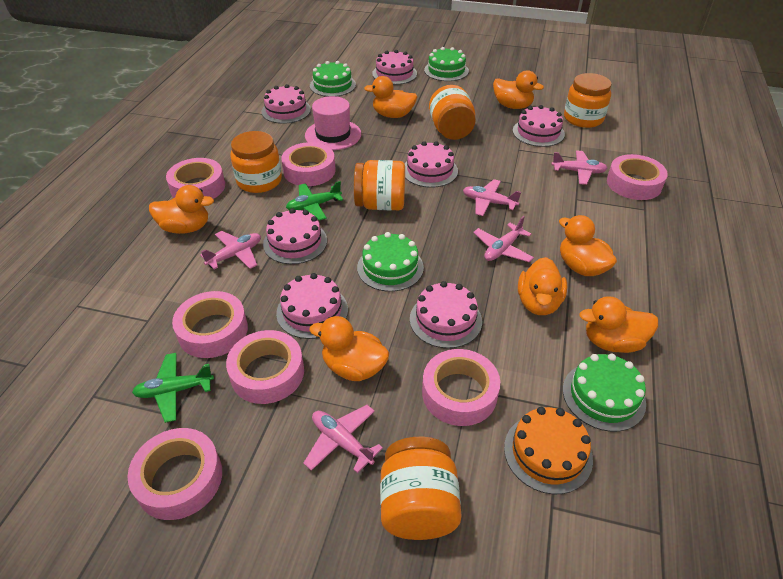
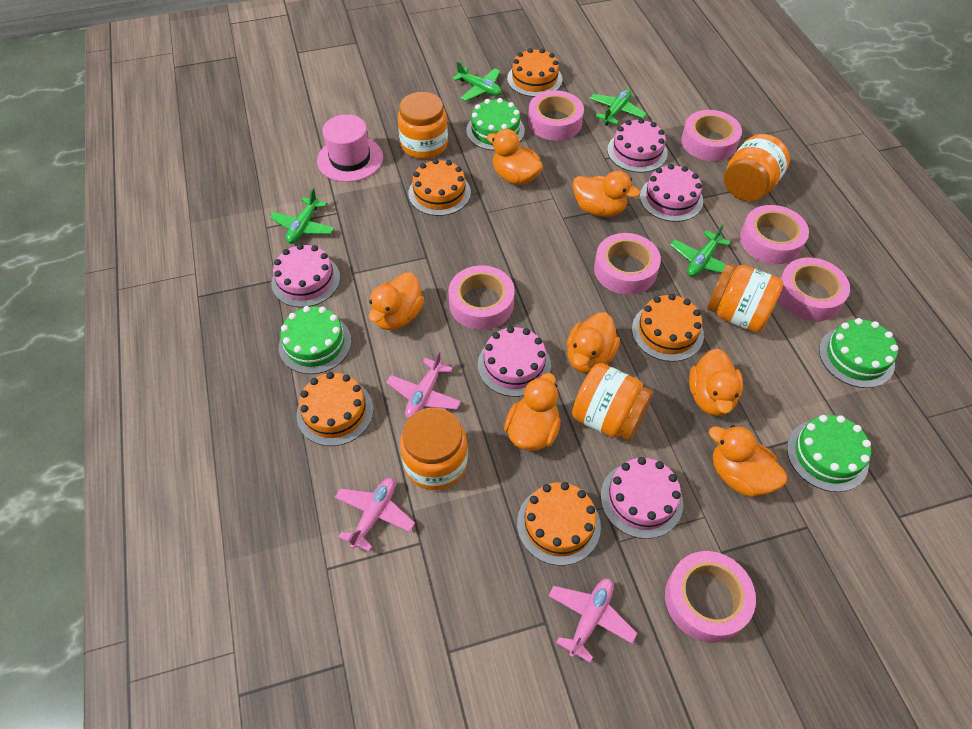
green plane: 2 -> 4
orange cake: 1 -> 5
pink cake: 7 -> 5
pink plane: 5 -> 3

